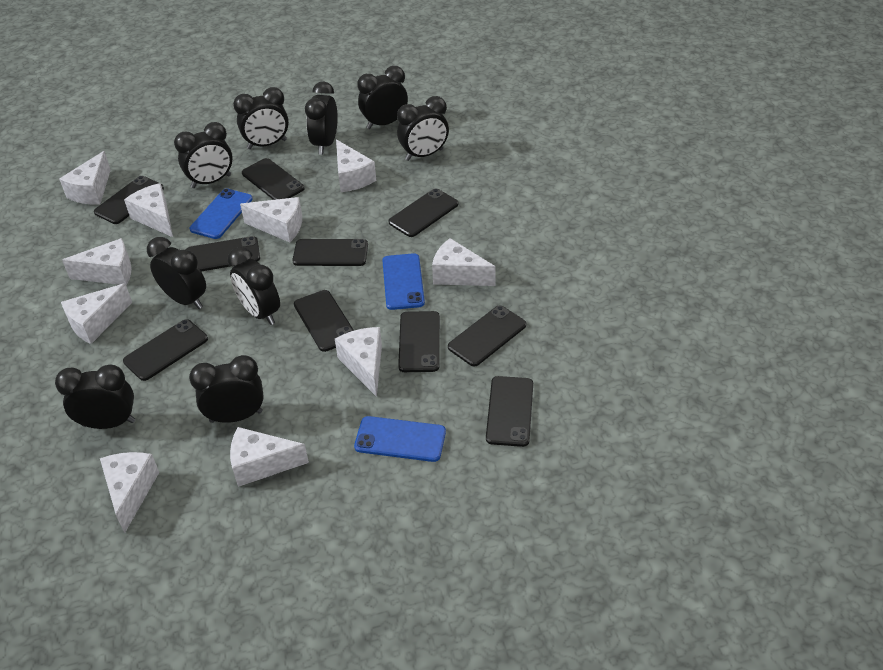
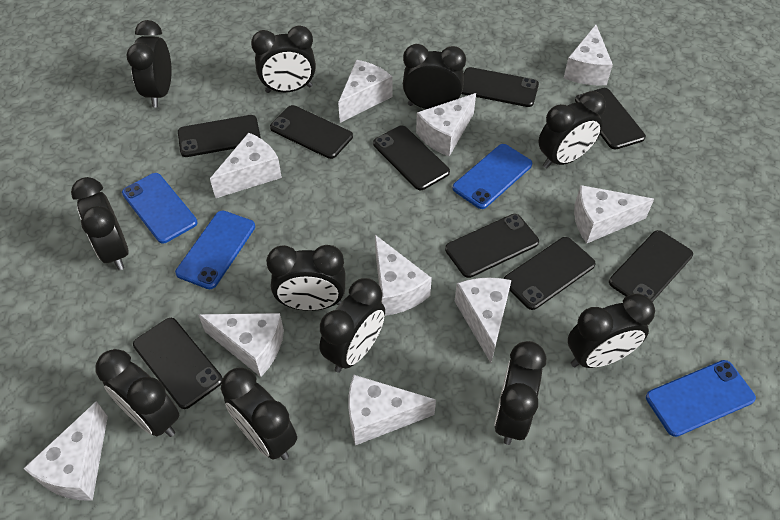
black clock: 9 -> 11
black phone: 10 -> 9
blue phone: 3 -> 4

